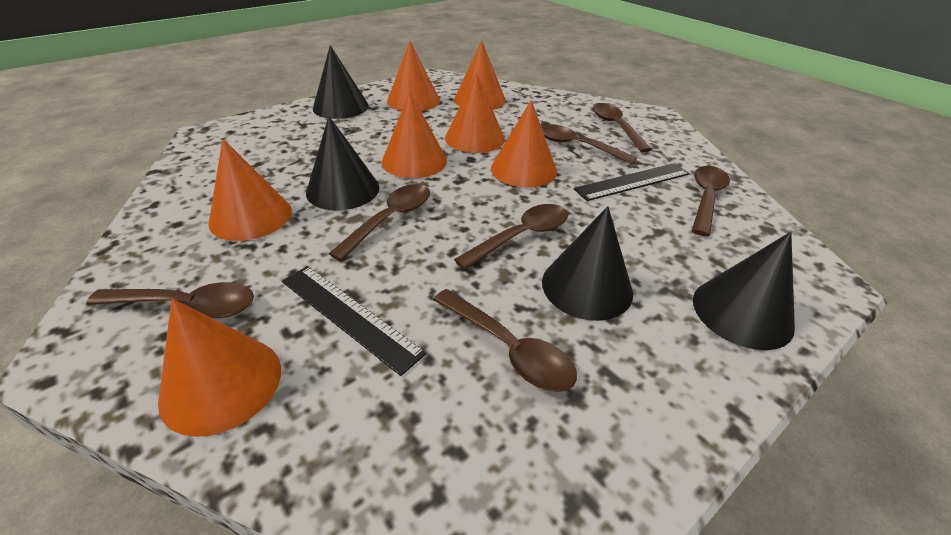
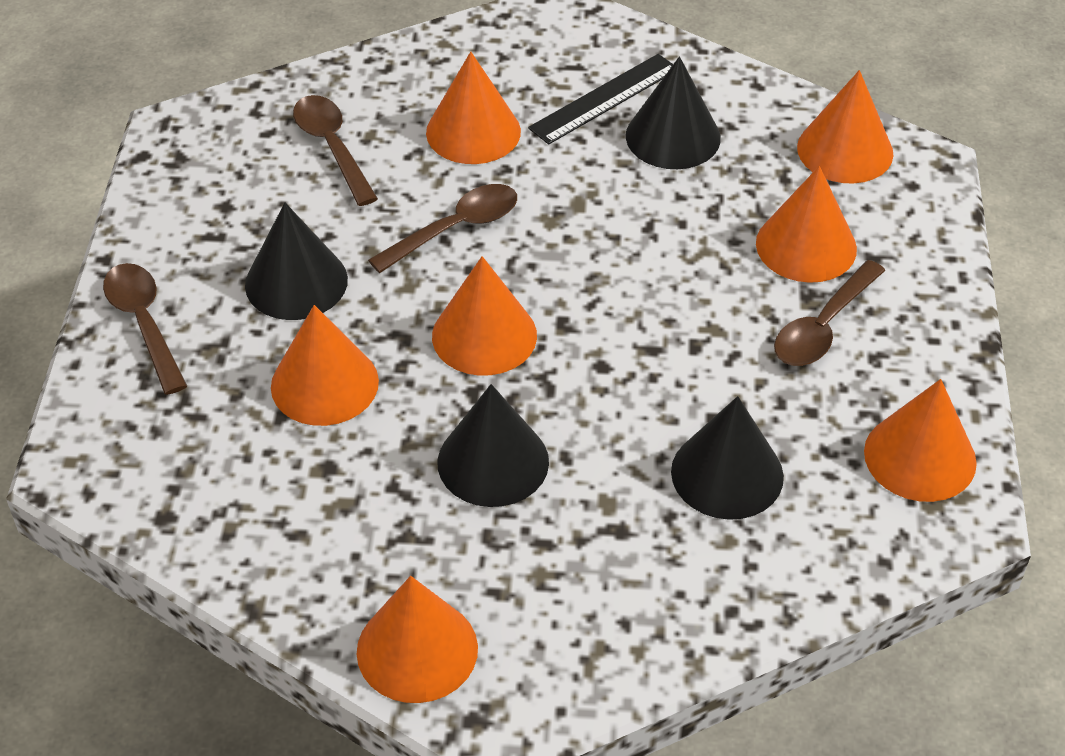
black ruler: 2 -> 1
brown spoon: 7 -> 4

